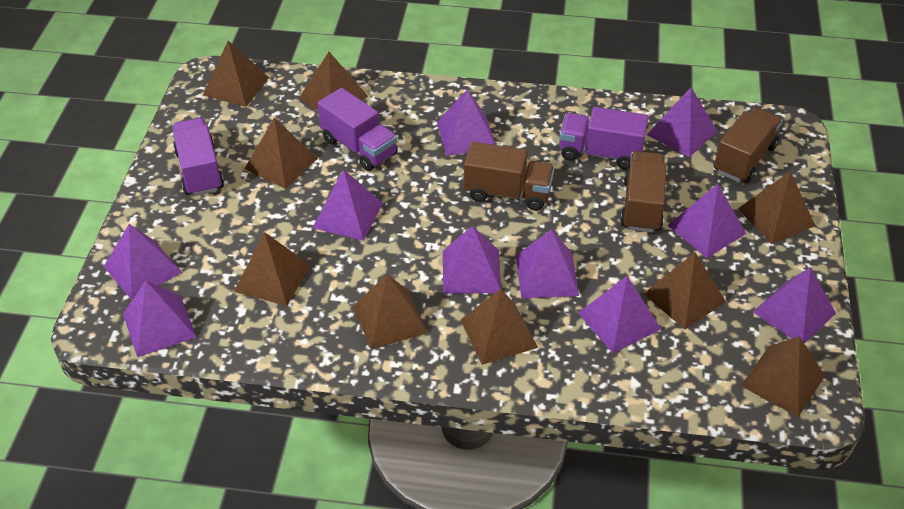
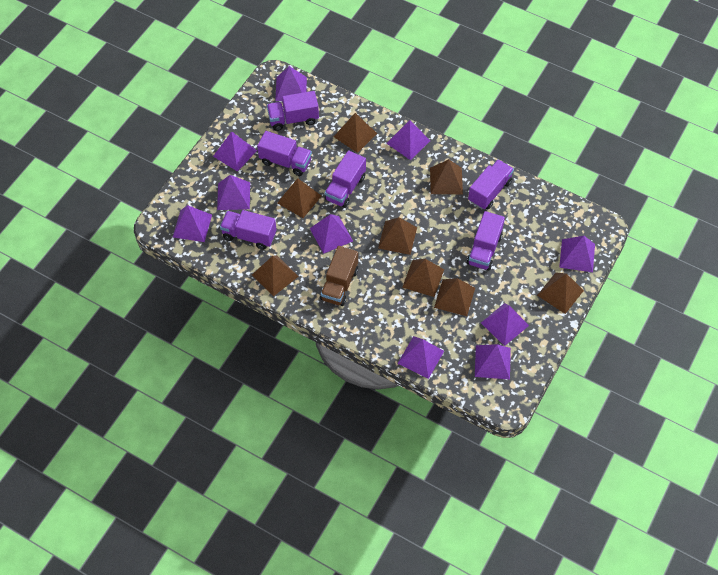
brown pyramid: 9 -> 8
brown truck: 3 -> 1
purple truck: 3 -> 6

